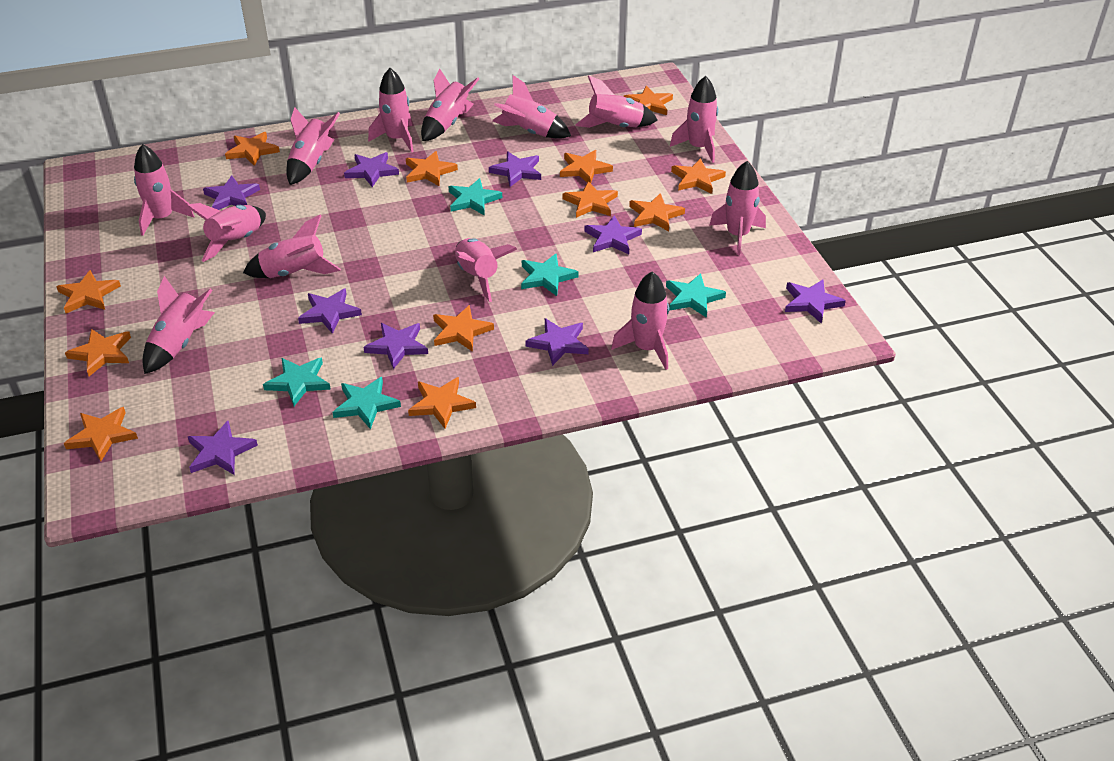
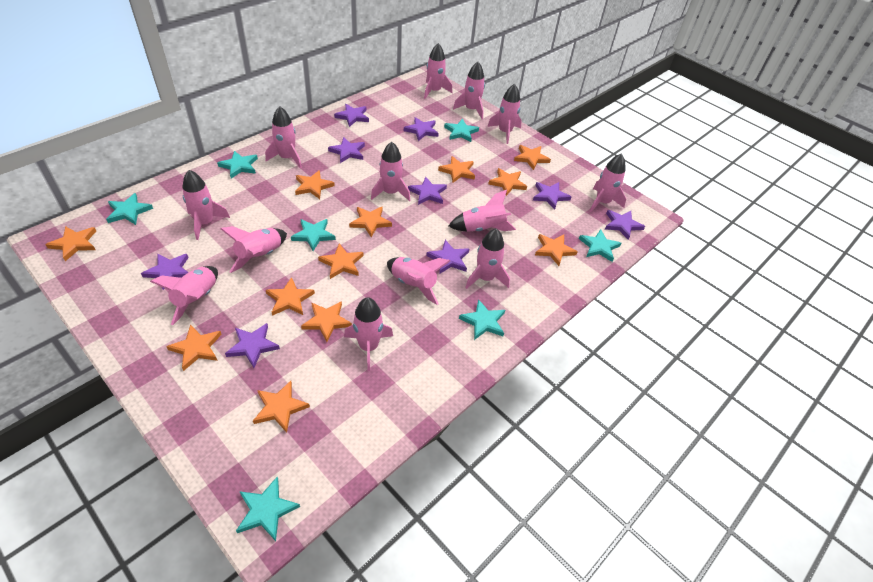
turquoise star: 5 -> 7

